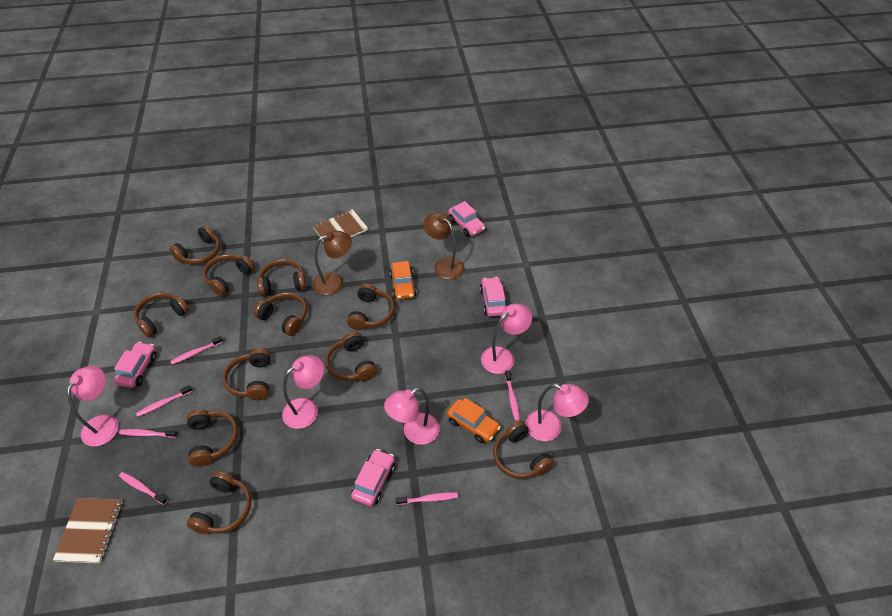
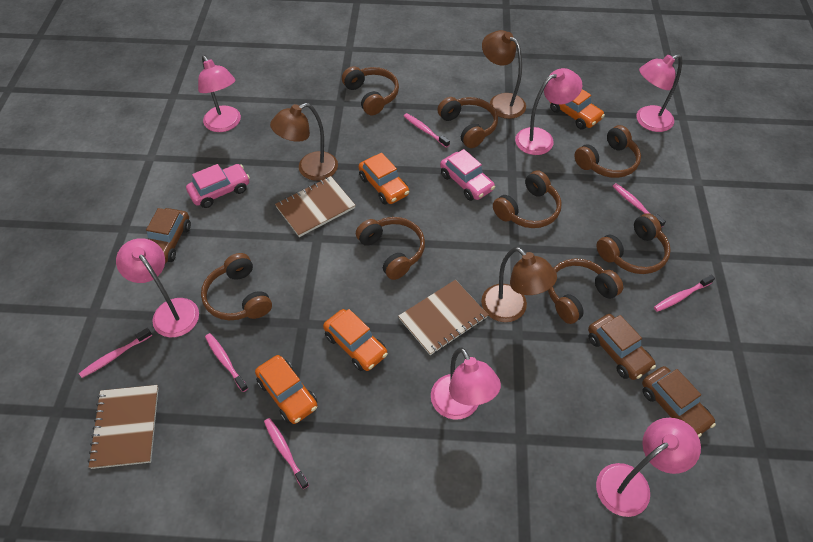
brown car: 0 -> 3
brown headphones: 11 -> 8
brown lamp: 2 -> 3
brown notebook: 2 -> 3
orange car: 2 -> 4
pink car: 4 -> 2
pink lamp: 5 -> 6

